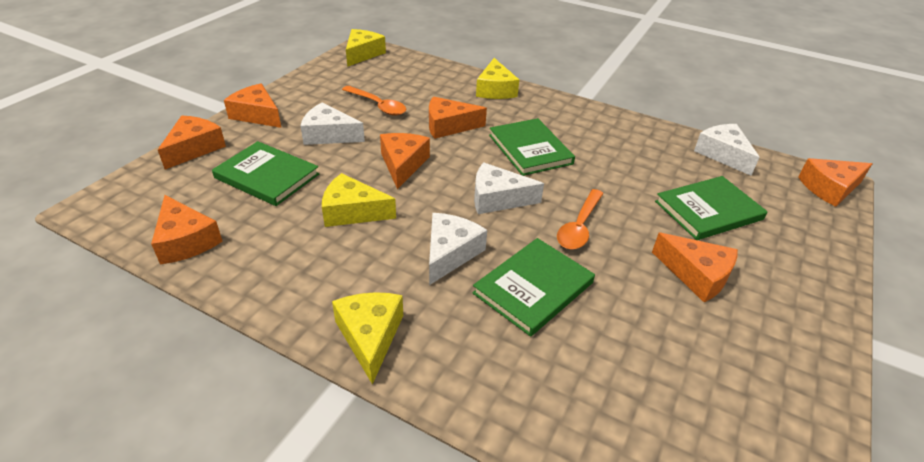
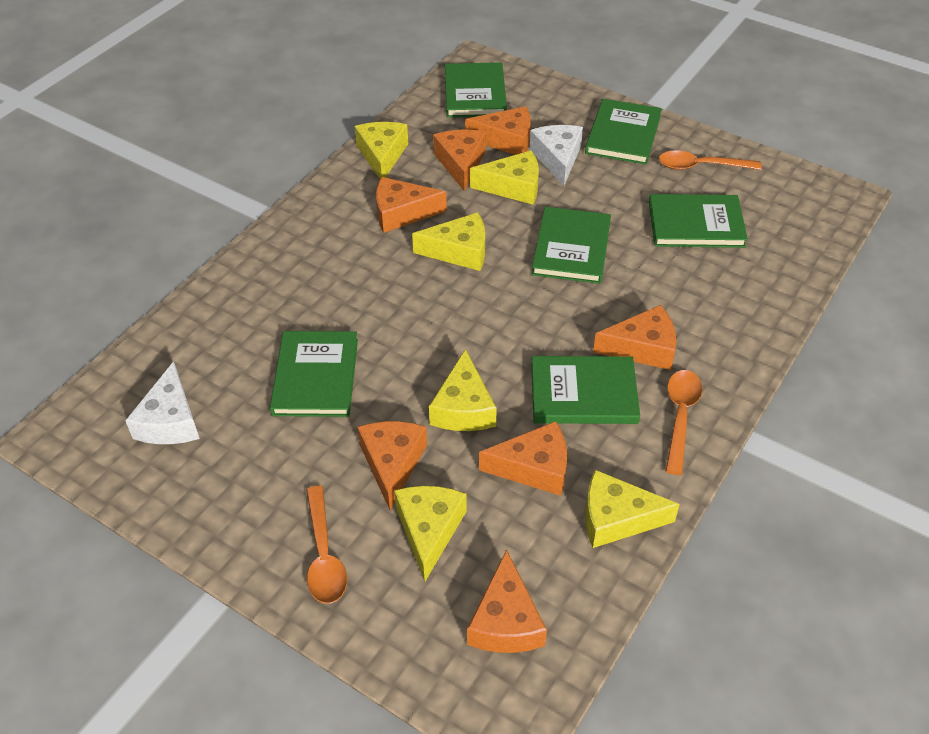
green book: 4 -> 6
orange spoon: 2 -> 3
white cheese: 4 -> 2
yellow cheese: 4 -> 6

